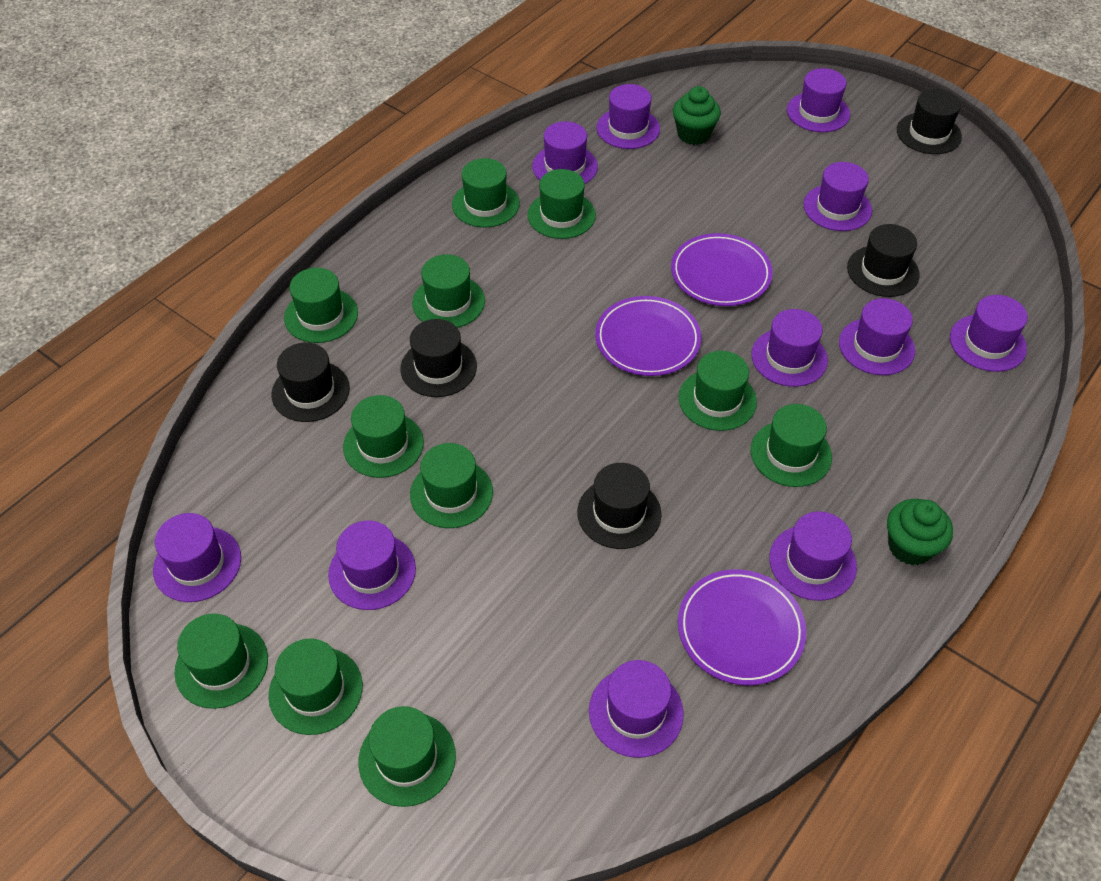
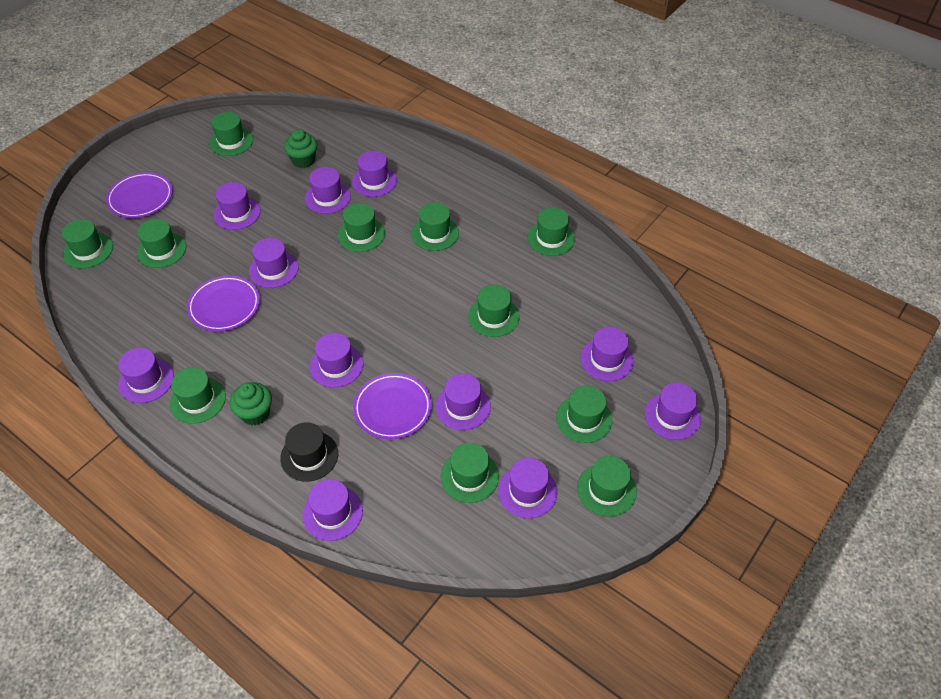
black hat: 5 -> 1

